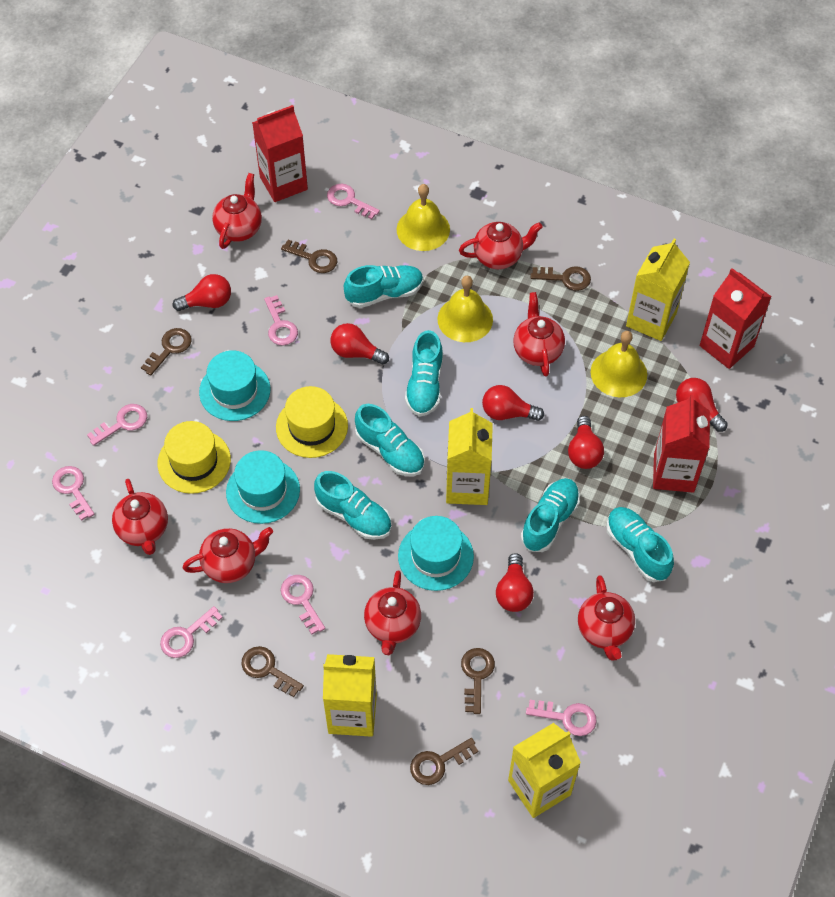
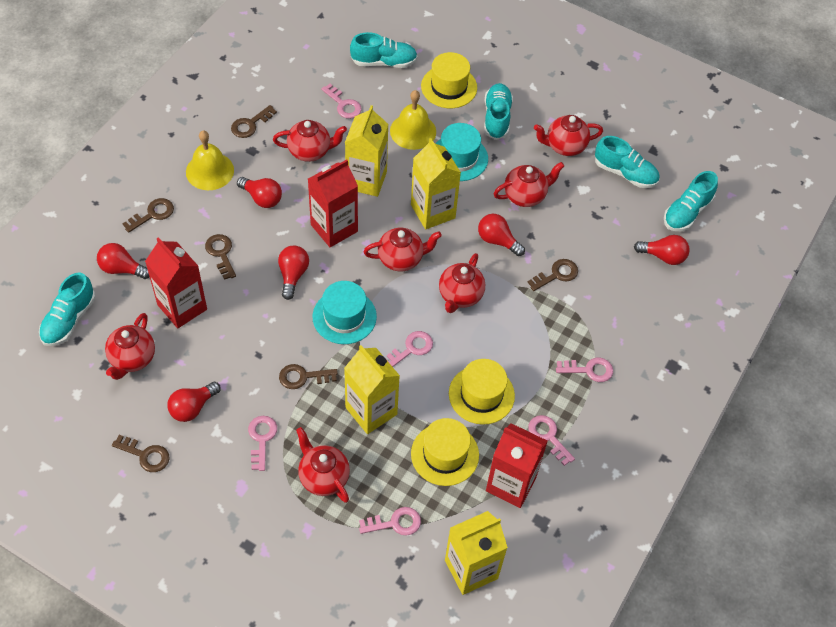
pink key: 7 -> 6
turquoise hat: 3 -> 2
turquoise shoe: 6 -> 5
yellow bell: 3 -> 2
yellow hat: 2 -> 3

